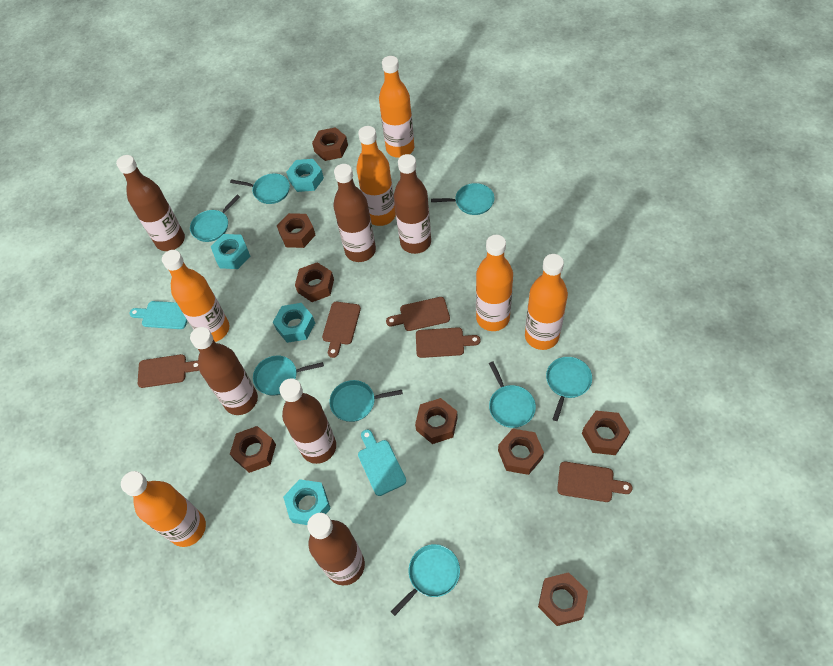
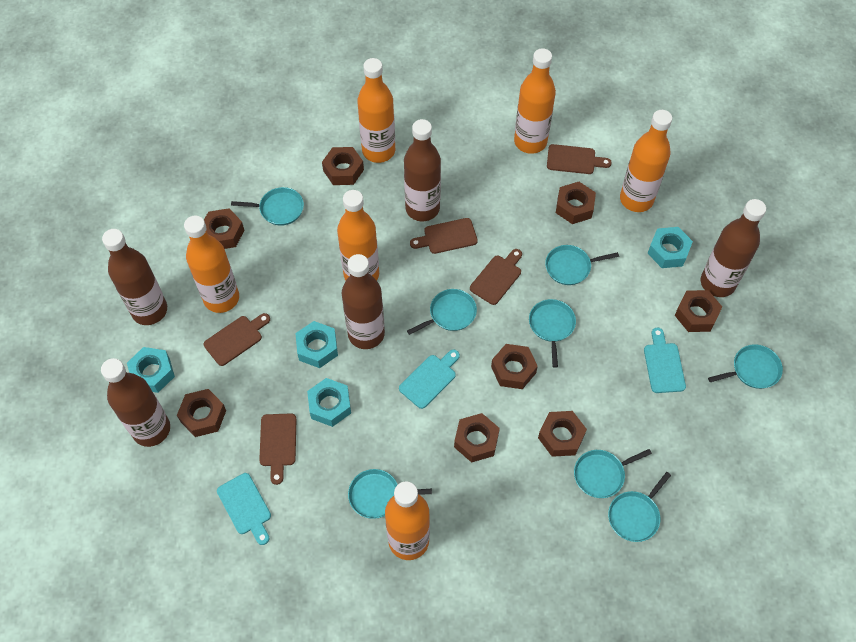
brown bottle: 6 -> 5
turquoise cutting board: 2 -> 3

